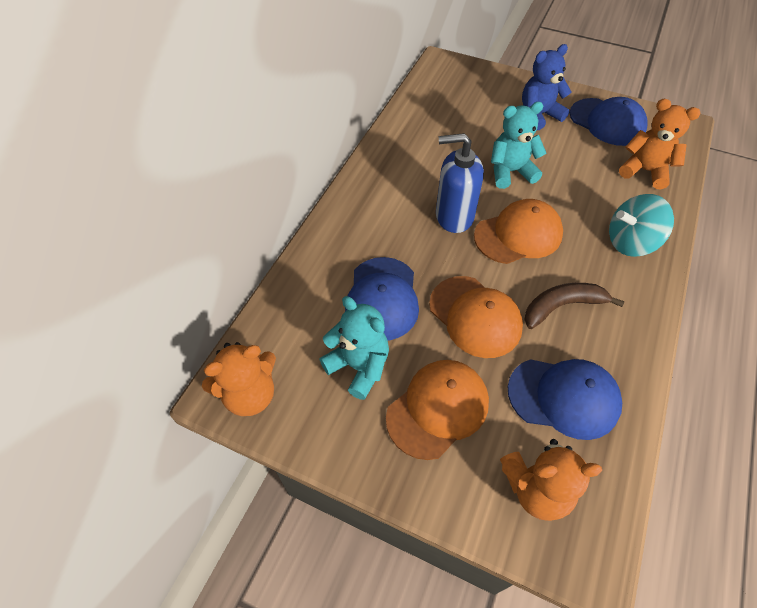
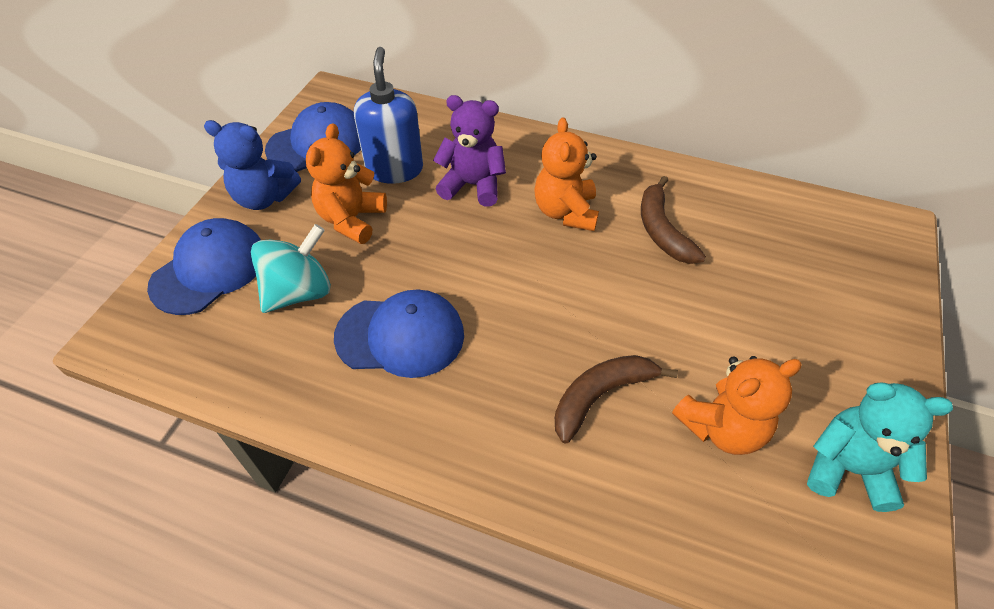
brown banana: 1 -> 2
orange cap: 3 -> 0
purple teddy bear: 0 -> 1
turquoise teddy bear: 2 -> 1

